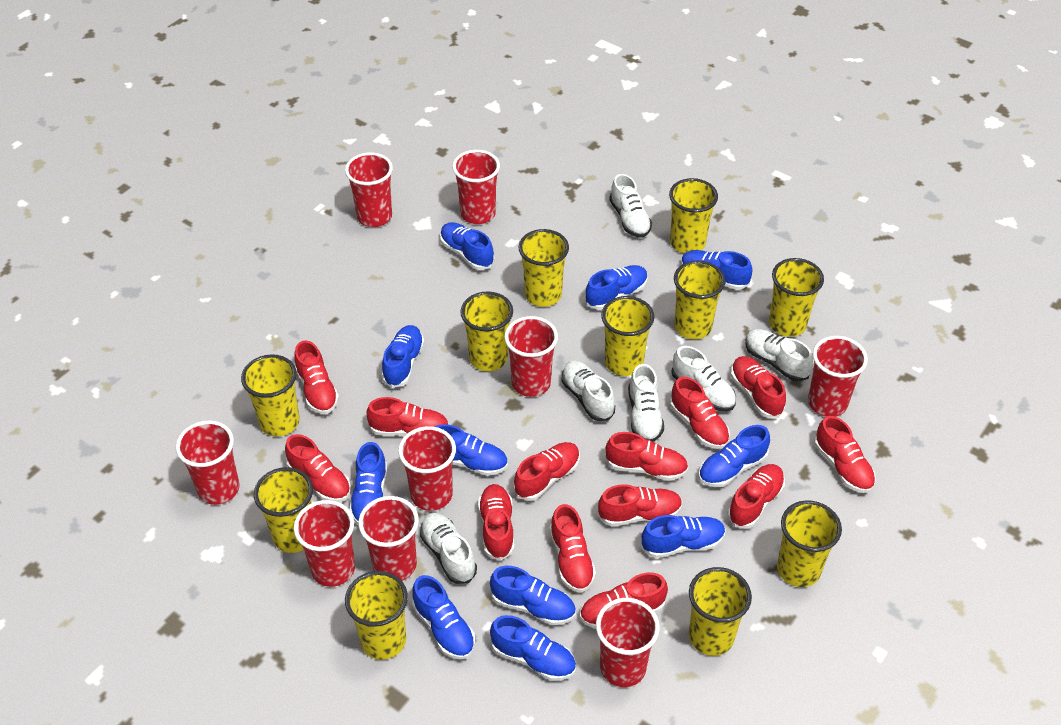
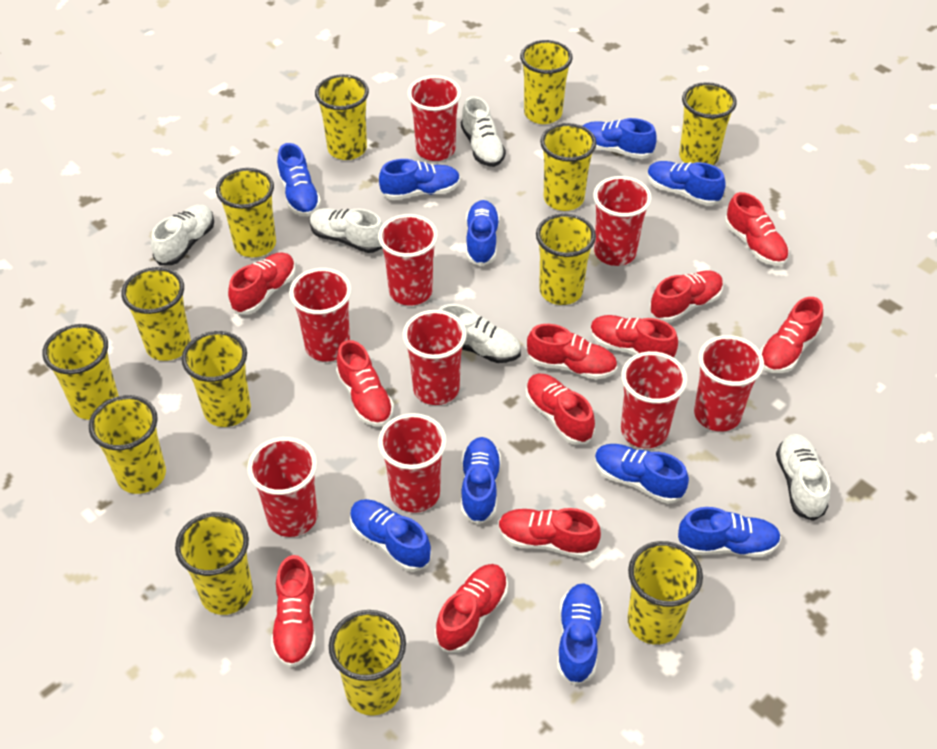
blue shoe: 11 -> 10
red shoe: 13 -> 11
white shoe: 6 -> 5
yellow cup: 11 -> 13

